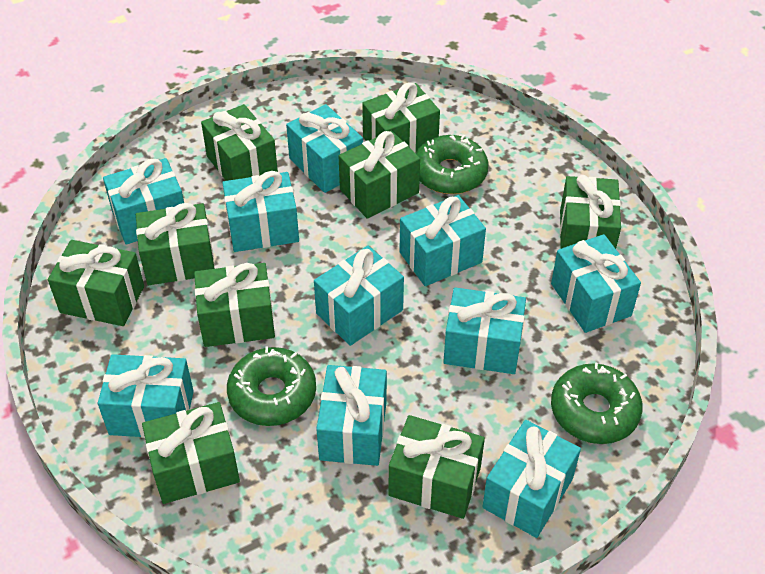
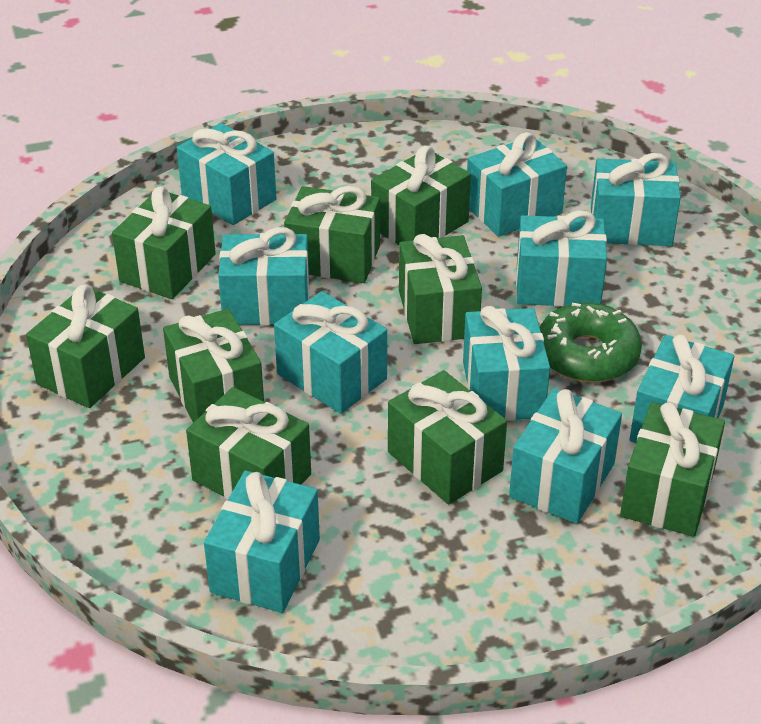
green donut: 3 -> 1

